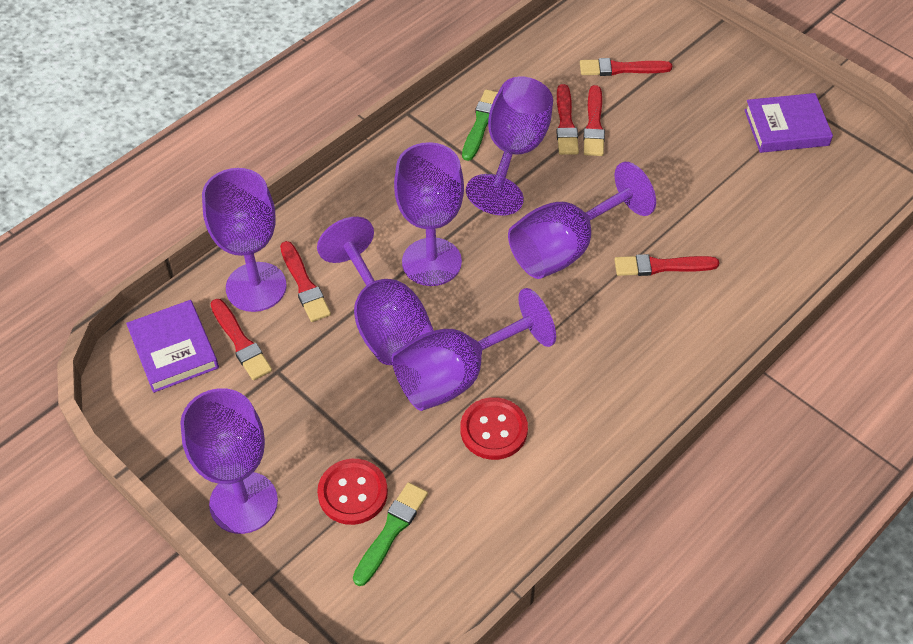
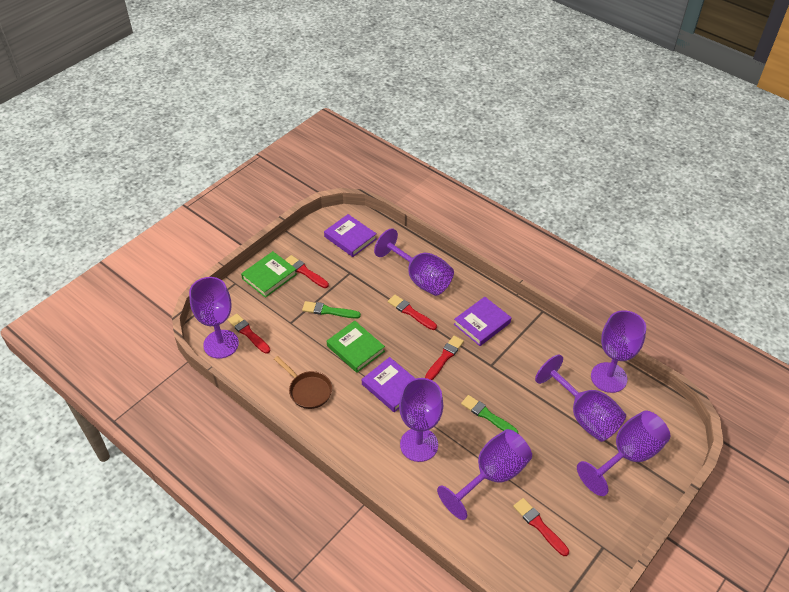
brown pan: 0 -> 1
green book: 0 -> 2
purple book: 2 -> 3
red brush: 6 -> 5
red button: 2 -> 0

